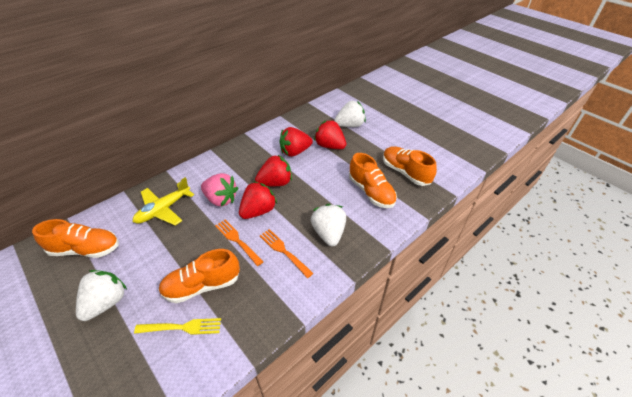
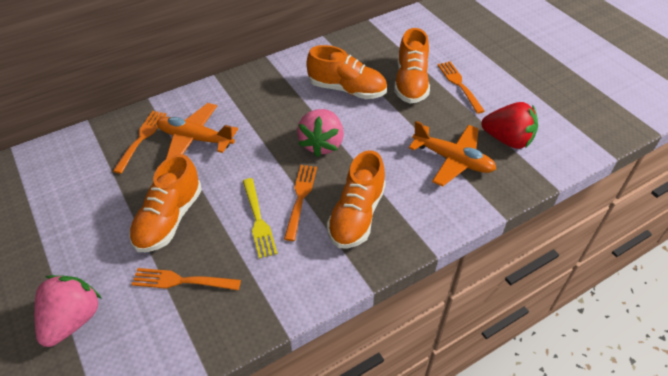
orange fork: 2 -> 4
orange plane: 0 -> 2
pink strawberry: 1 -> 2
red strawberry: 4 -> 1
white strawberry: 3 -> 0
yellow plane: 1 -> 0

